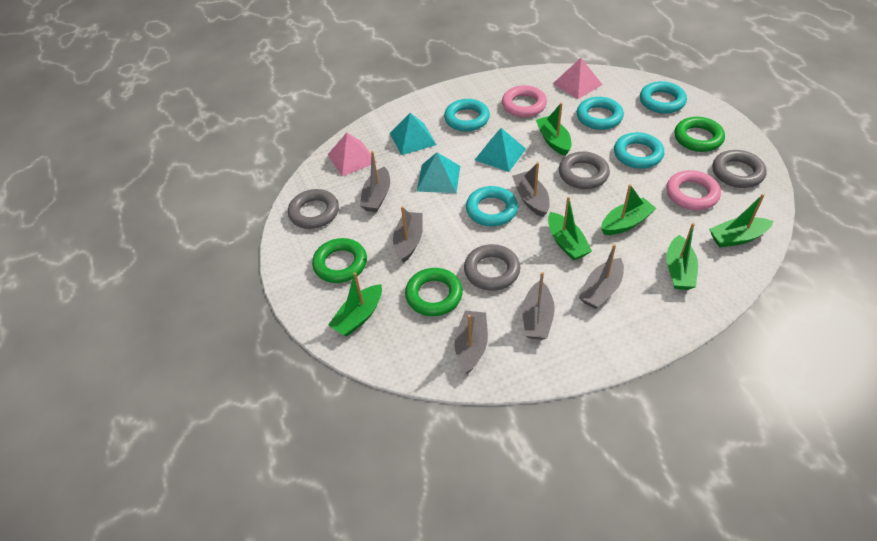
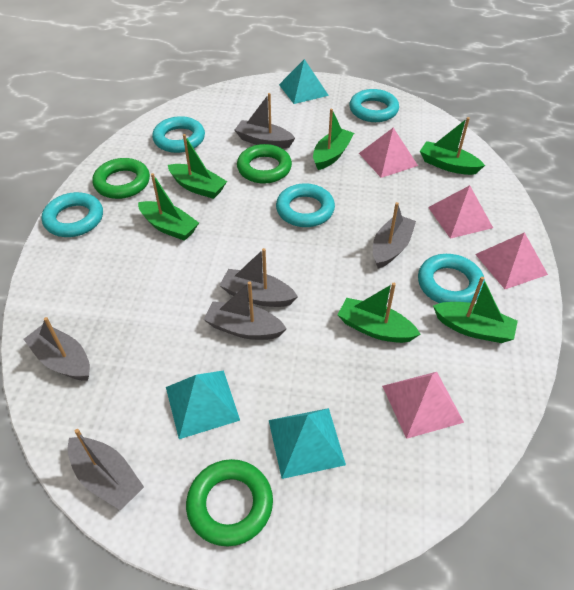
grey ring: 4 -> 0
pink pyramid: 2 -> 4
pink ring: 2 -> 0

